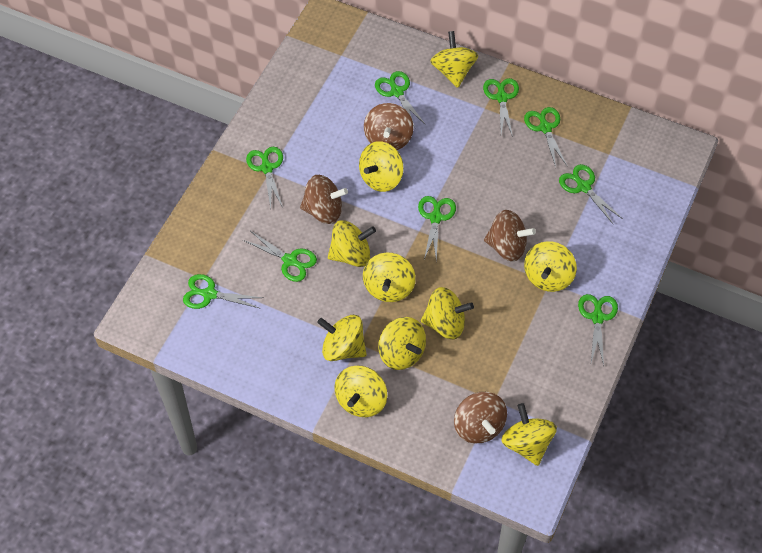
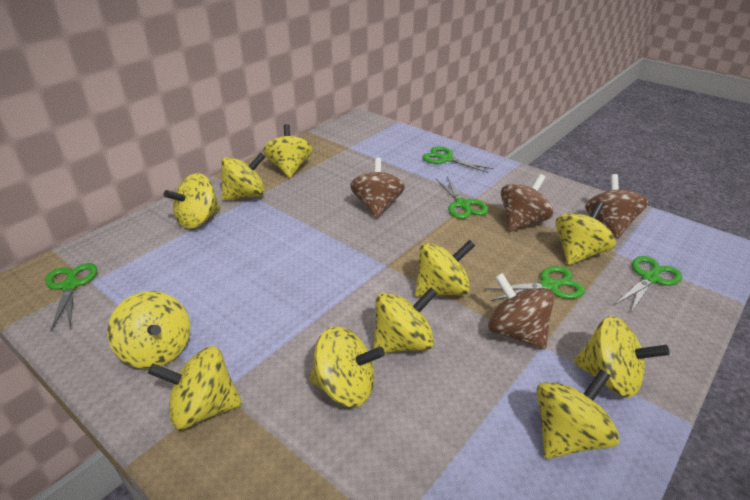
green scissors: 9 -> 5
yellow spinning top: 10 -> 11

